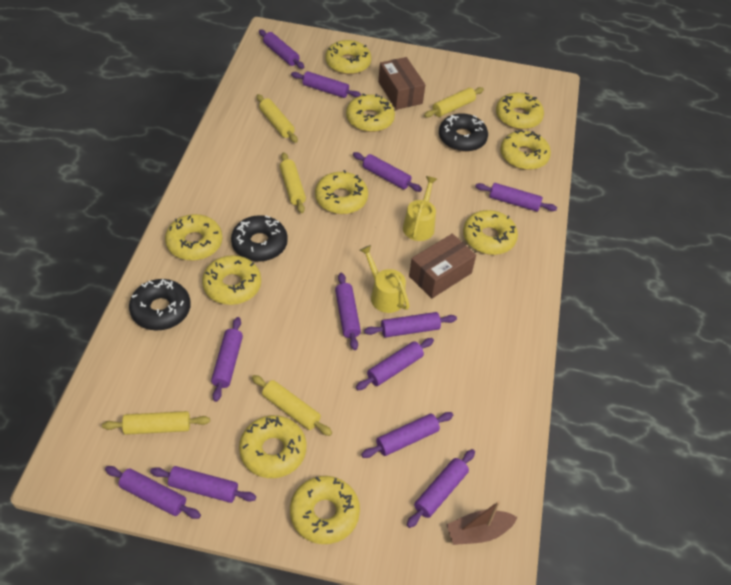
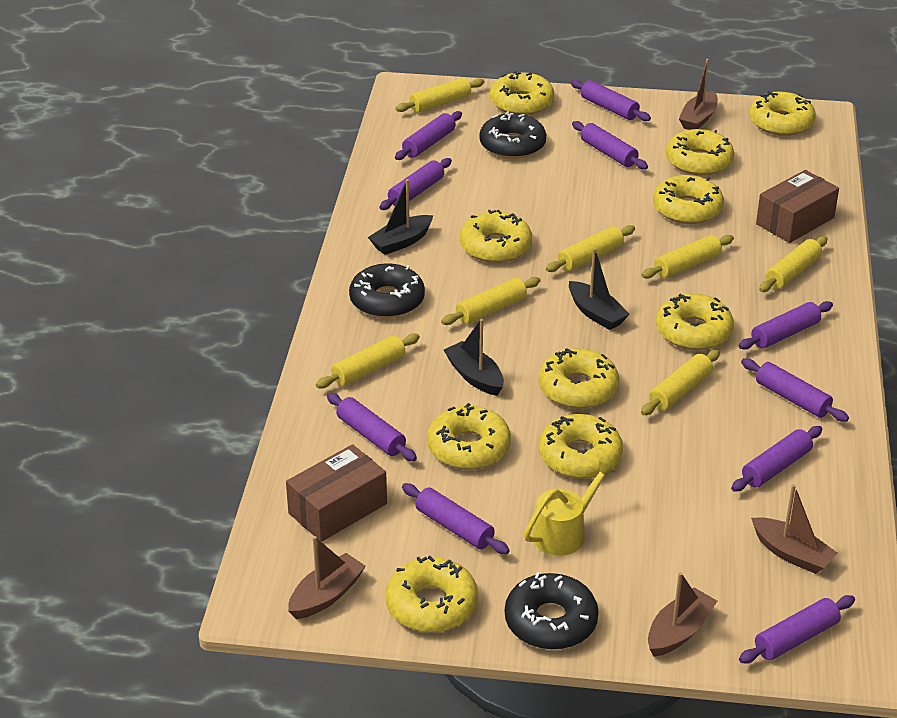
black boat: 0 -> 3
brown boat: 1 -> 4
purple rolling pin: 12 -> 10
yellow rolling pin: 5 -> 7
yellow watering can: 2 -> 1

